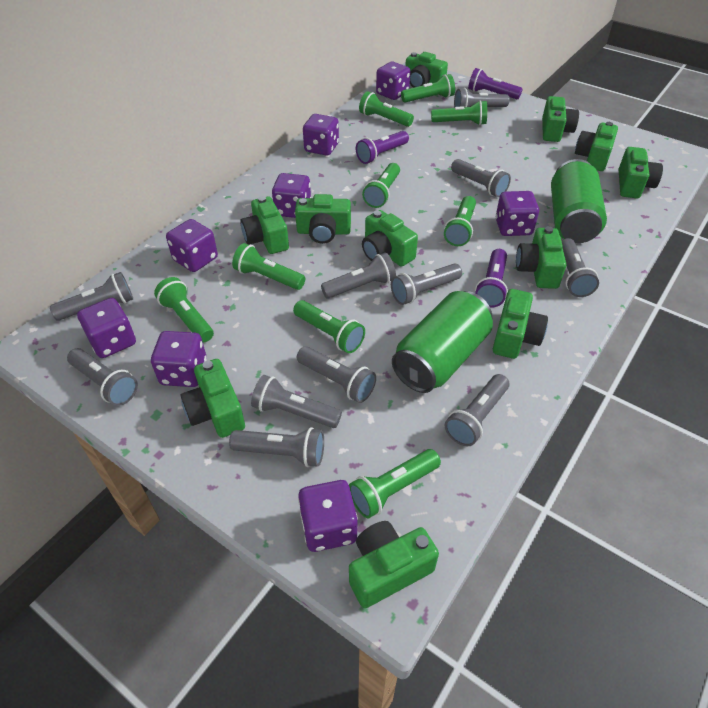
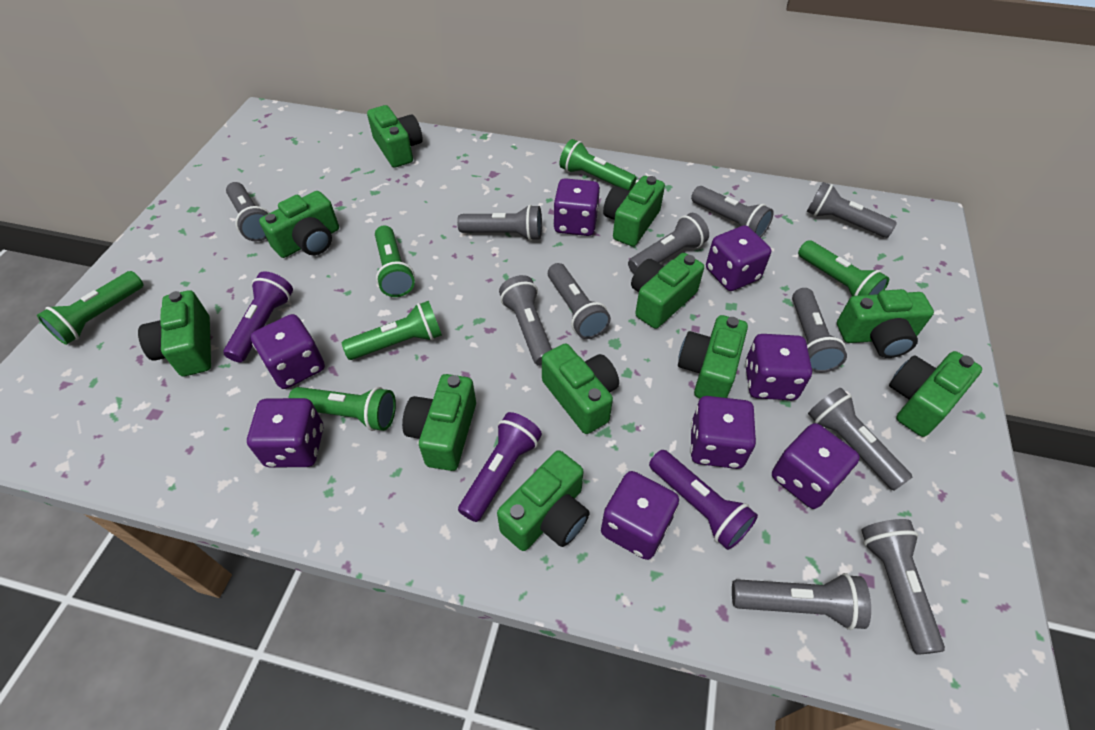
green can: 2 -> 0
green flashlight: 9 -> 6

